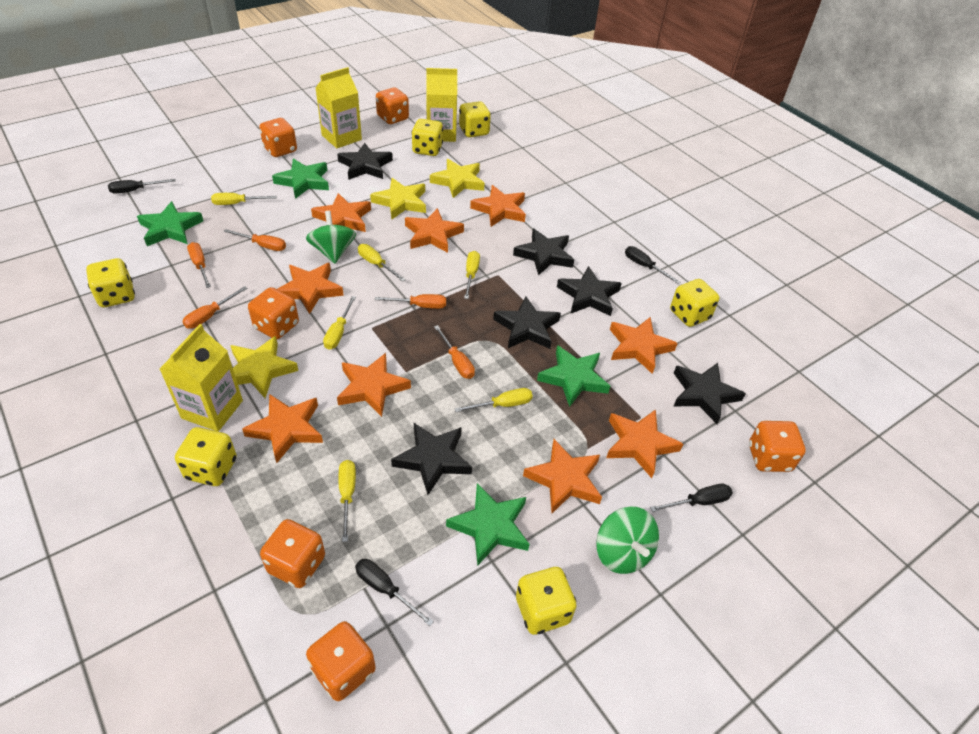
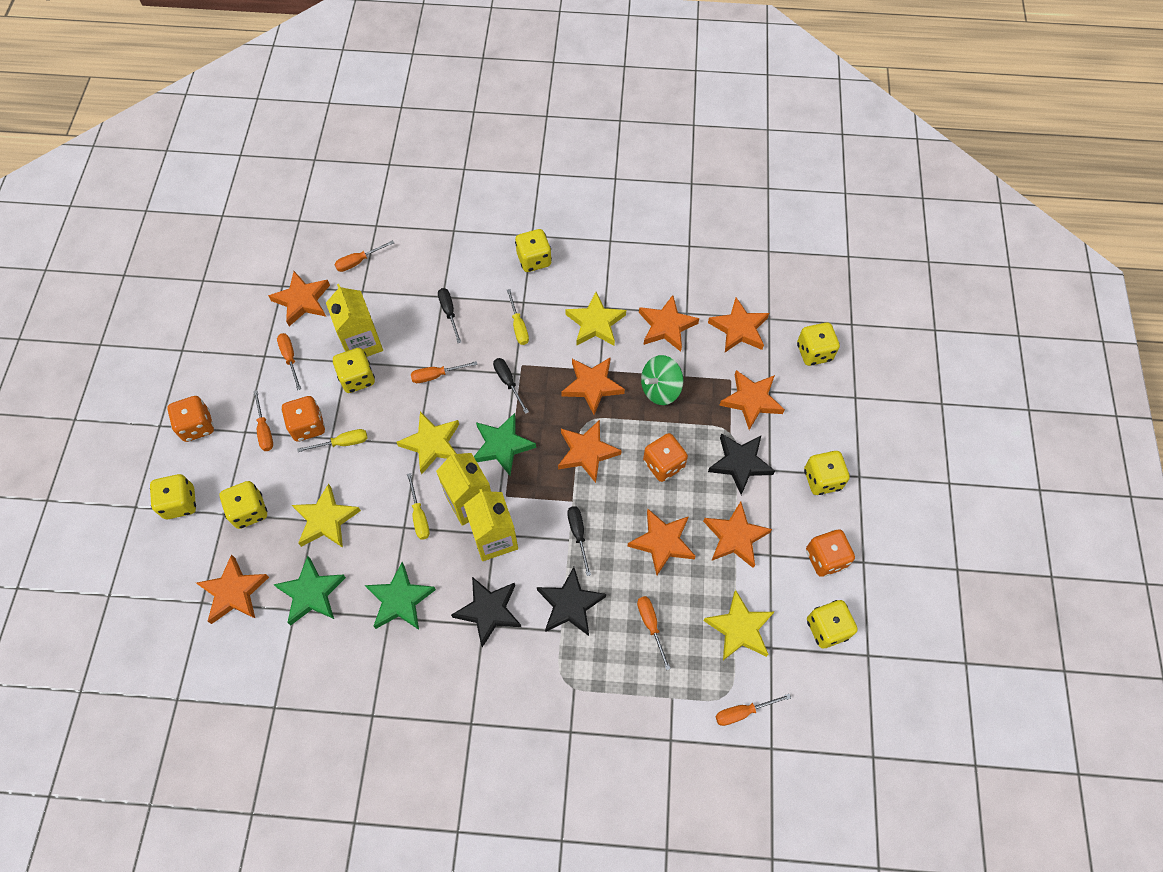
black screwdriver: 4 -> 3
black star: 6 -> 3
green spinning top: 2 -> 1
green star: 4 -> 3
orange dice: 6 -> 4
orange screwdriver: 5 -> 6
yellow dice: 6 -> 7
yellow screwdriver: 6 -> 3
yellow star: 3 -> 4

